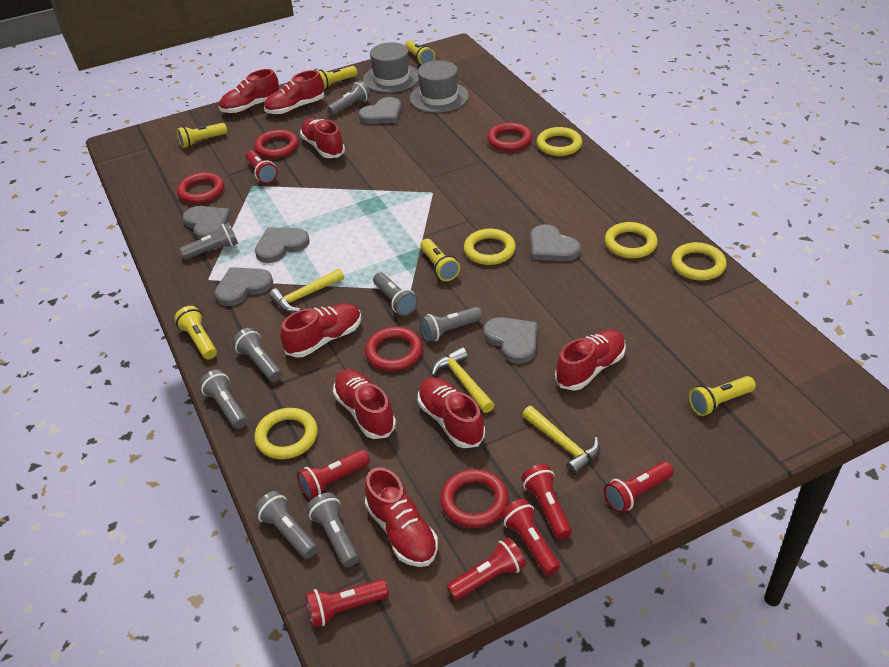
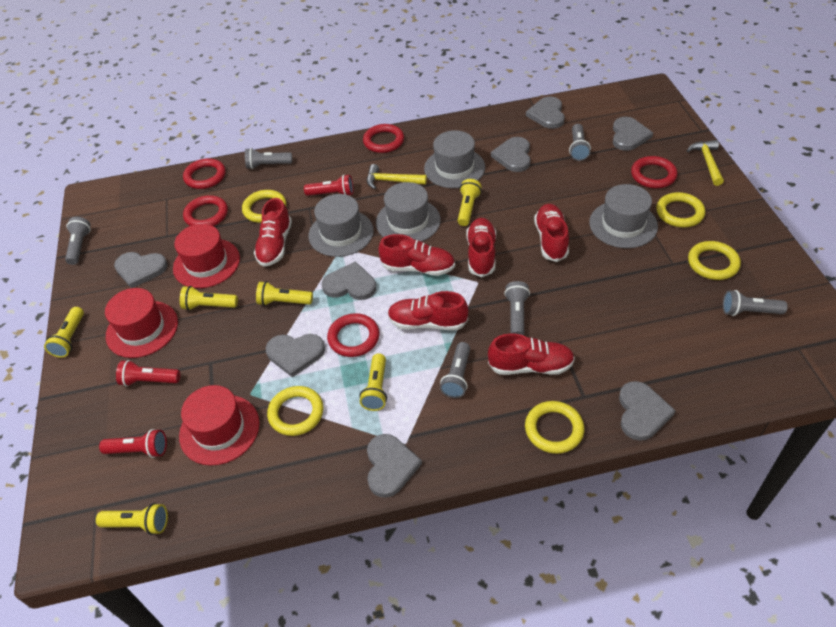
grey flashlight: 8 -> 6
grey hat: 2 -> 4
grey heart: 6 -> 8
red flashlight: 7 -> 3
red hat: 0 -> 3
red shoe: 8 -> 6
yellow hammer: 3 -> 2

